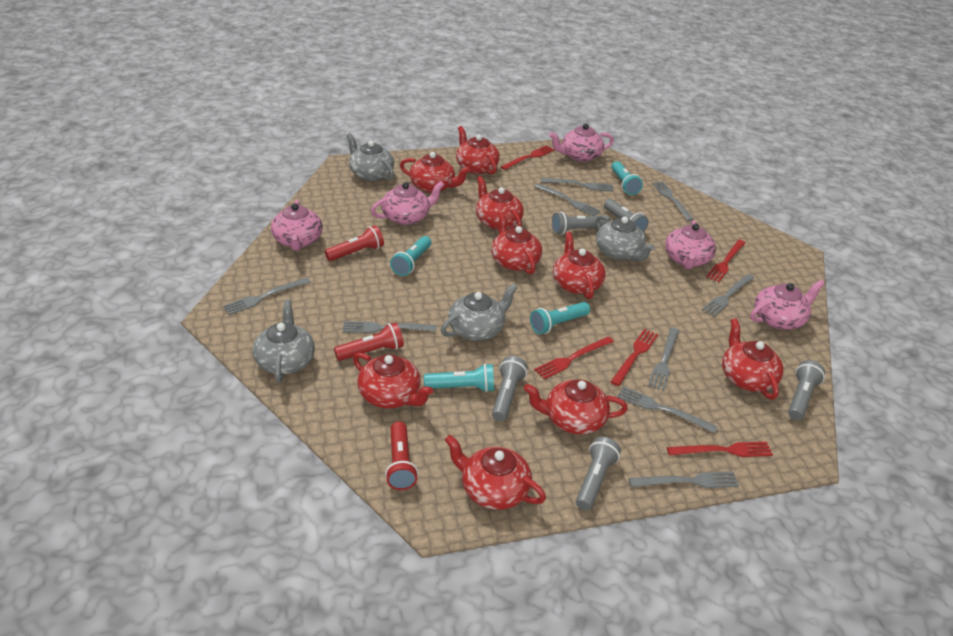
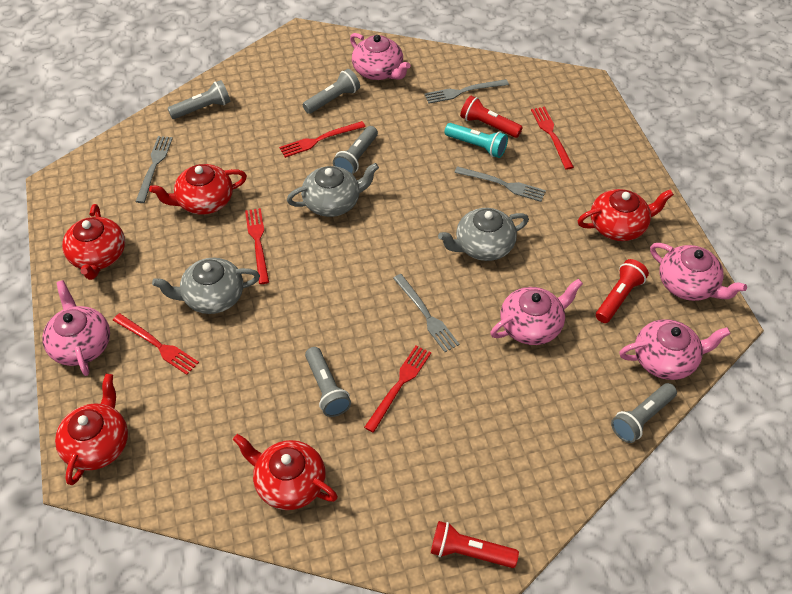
grey fork: 9 -> 4
grey teapot: 4 -> 3
red teapot: 9 -> 5
turquoise flashlight: 4 -> 1

